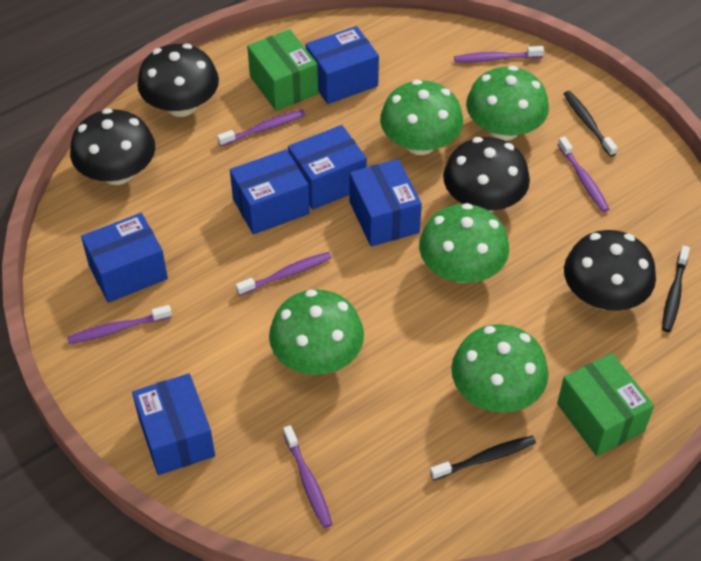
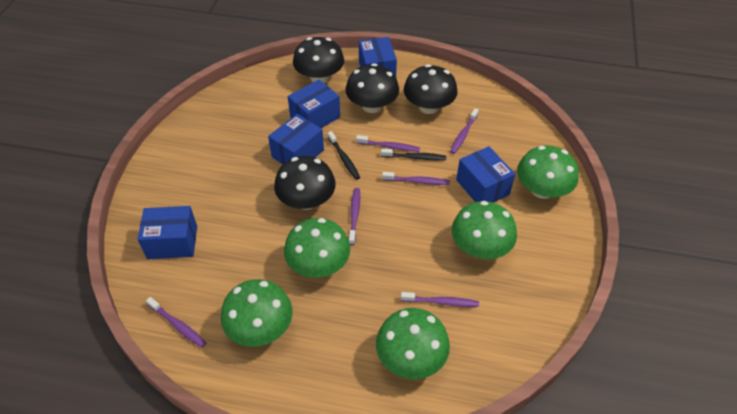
black toothbrush: 3 -> 2
blue box: 6 -> 5
green box: 2 -> 0

